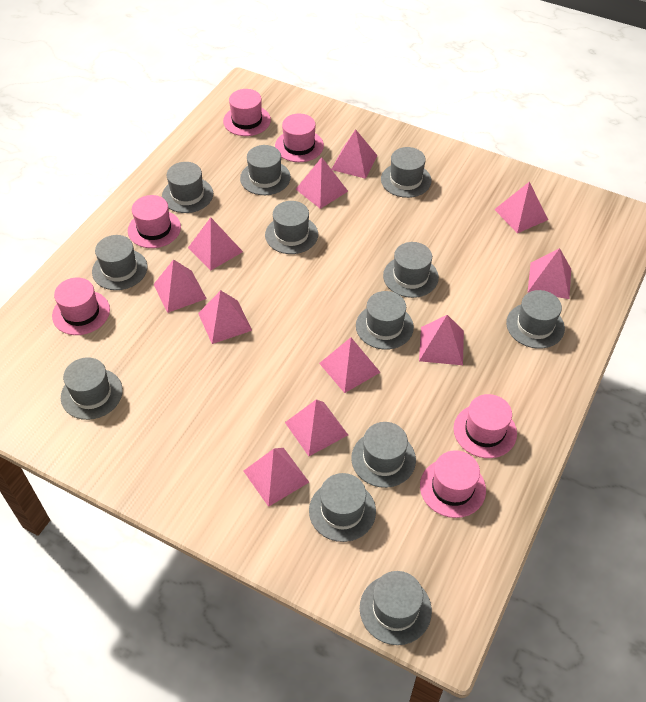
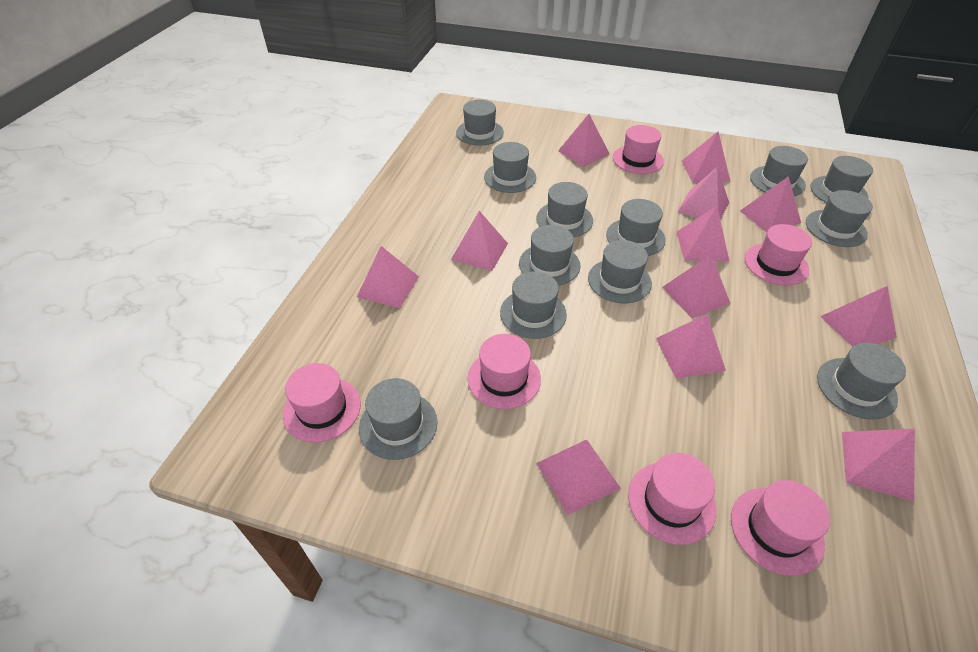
pink pyramid: 11 -> 12

